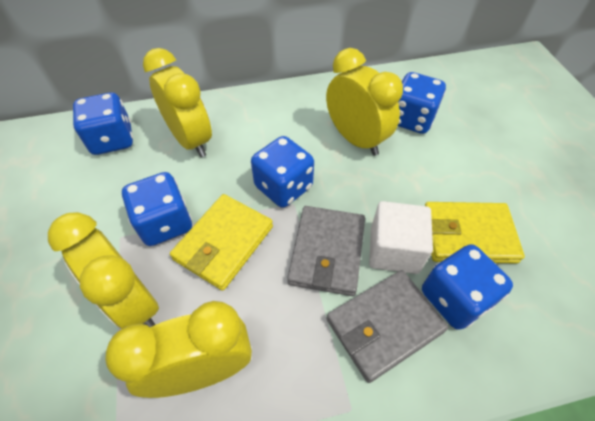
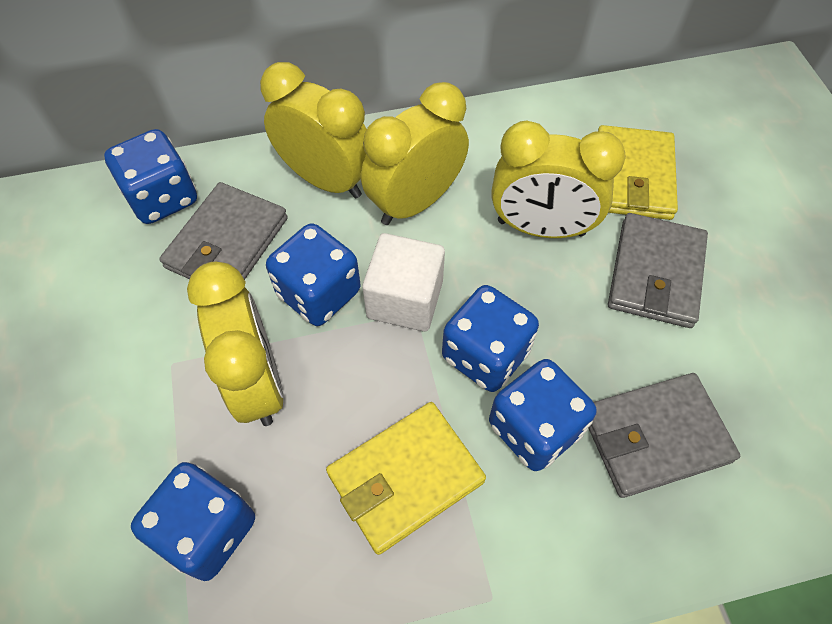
grey wallet: 2 -> 3

